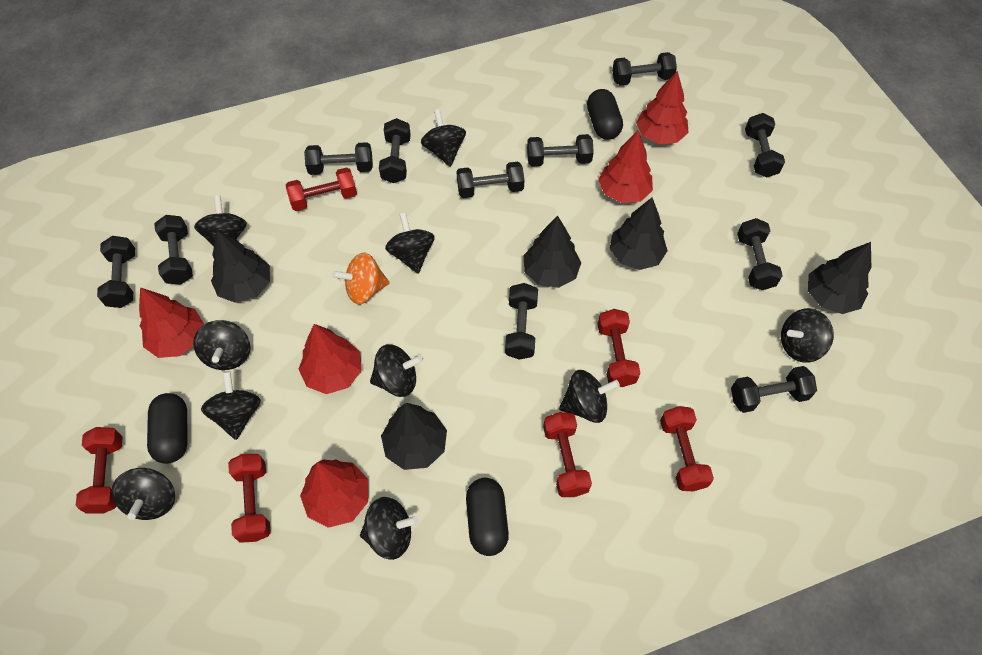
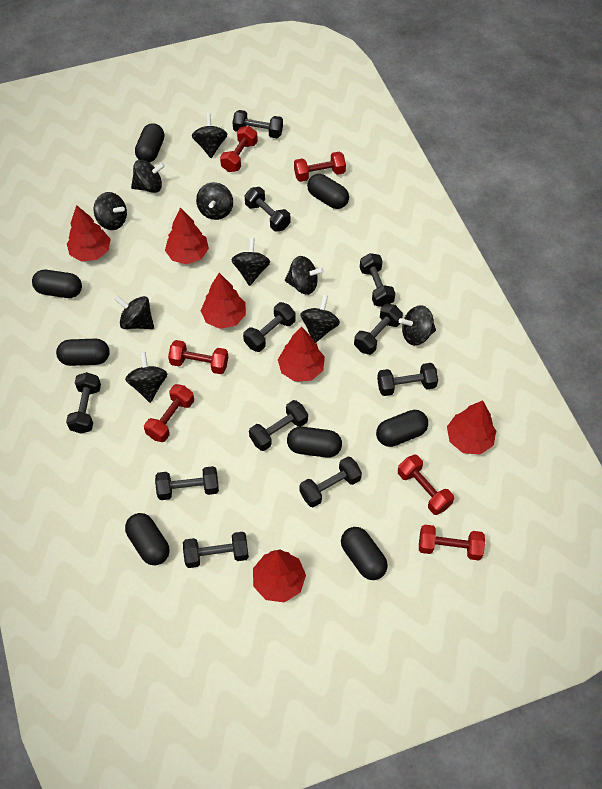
black capsule: 3 -> 8
black tree: 5 -> 0
orange spinning top: 1 -> 0
red tree: 5 -> 6

